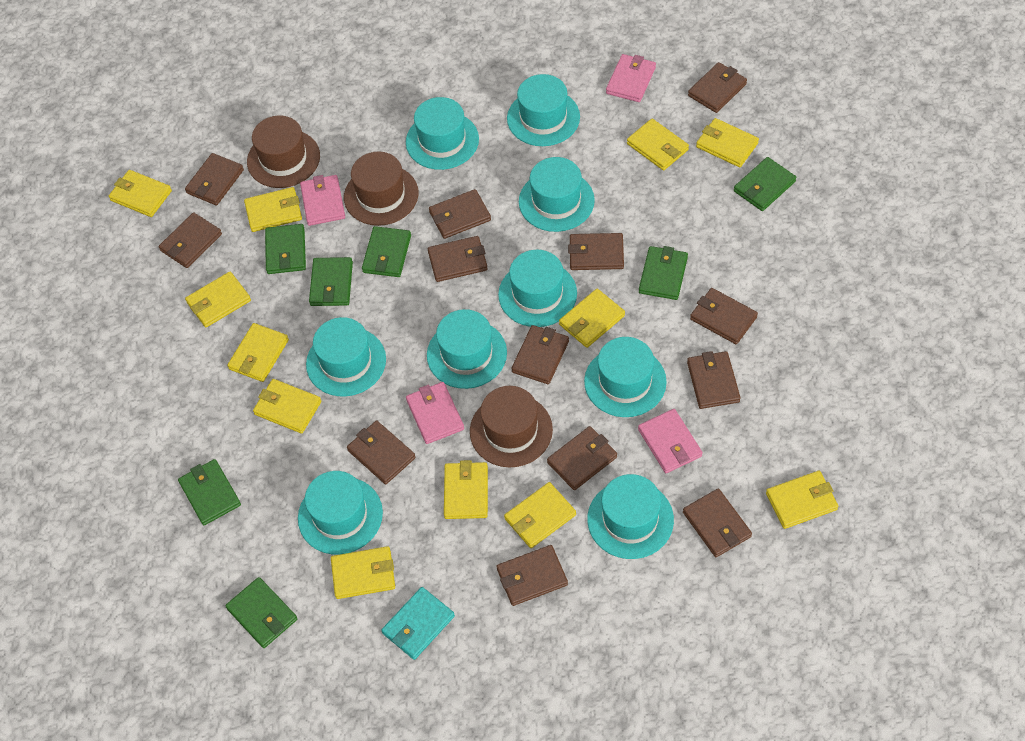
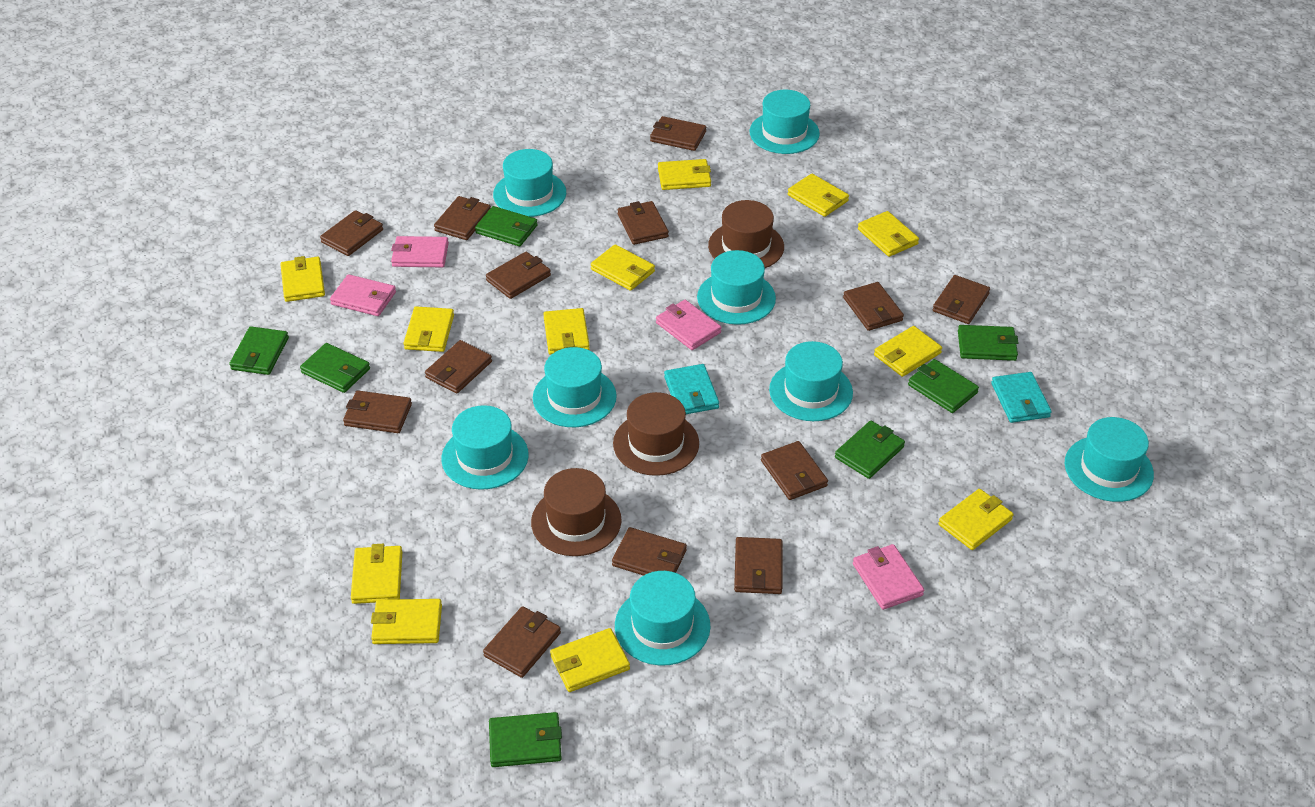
turquoise hat: 9 -> 8
turquoise wallet: 1 -> 2

